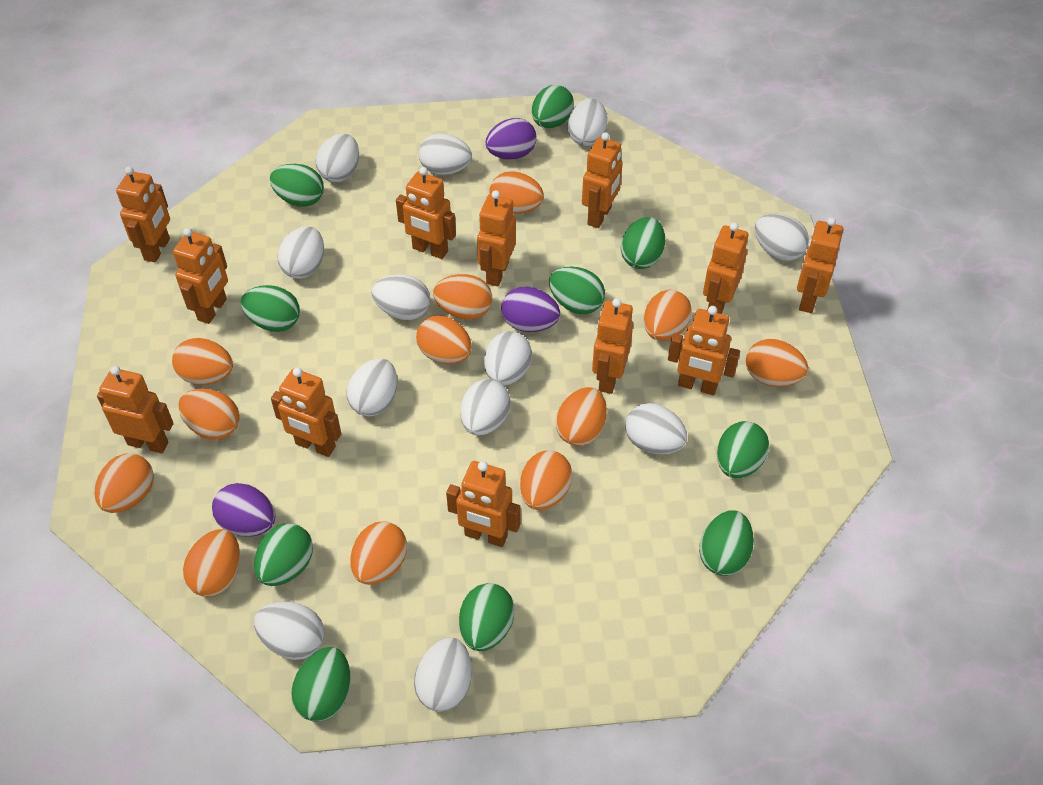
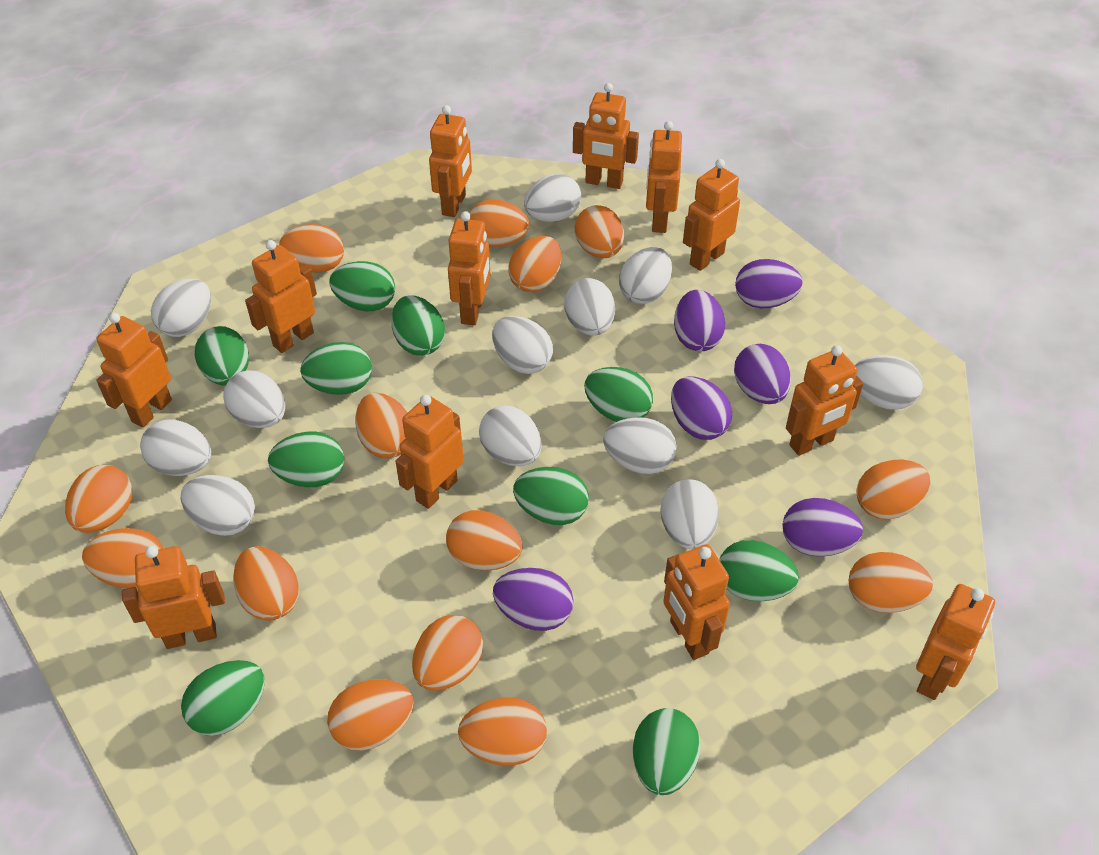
orange egg: 12 -> 14
purple egg: 3 -> 6

